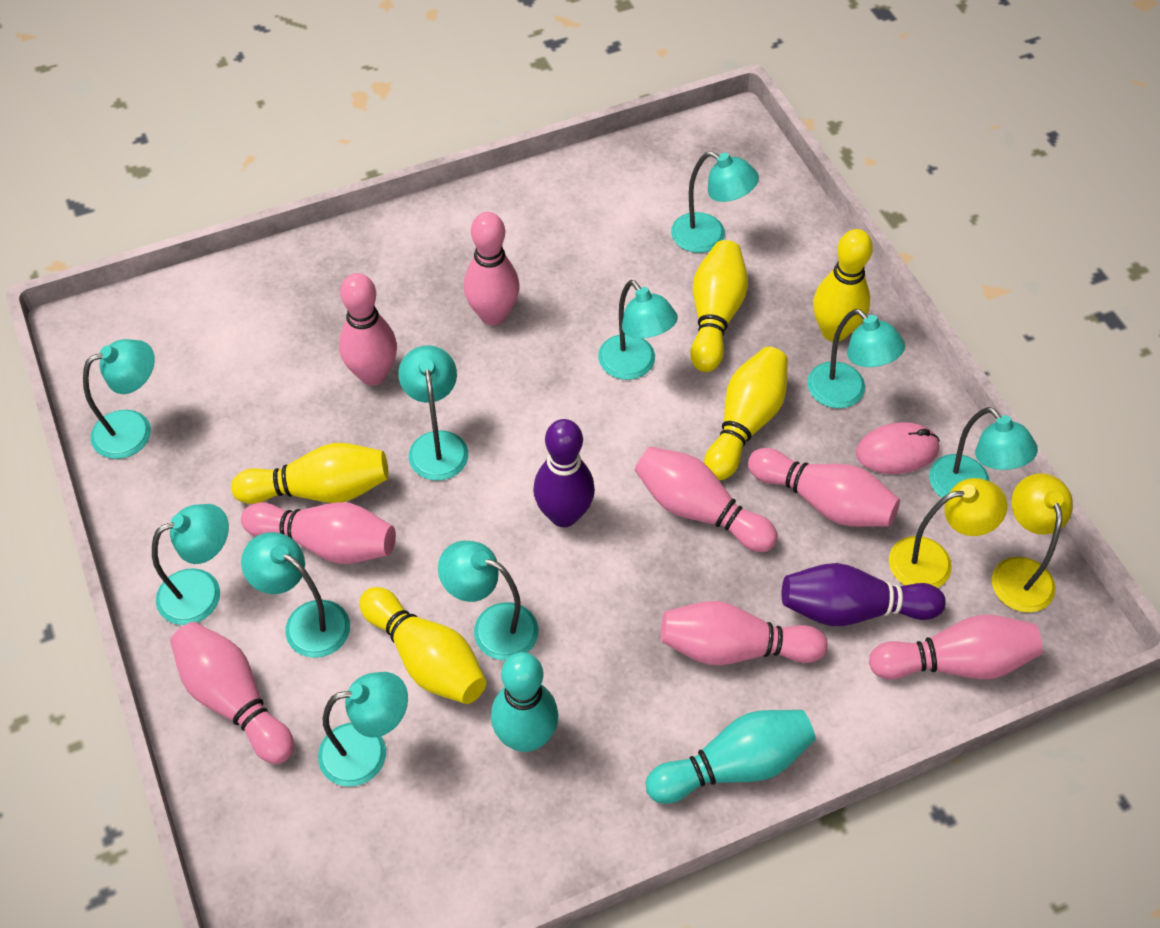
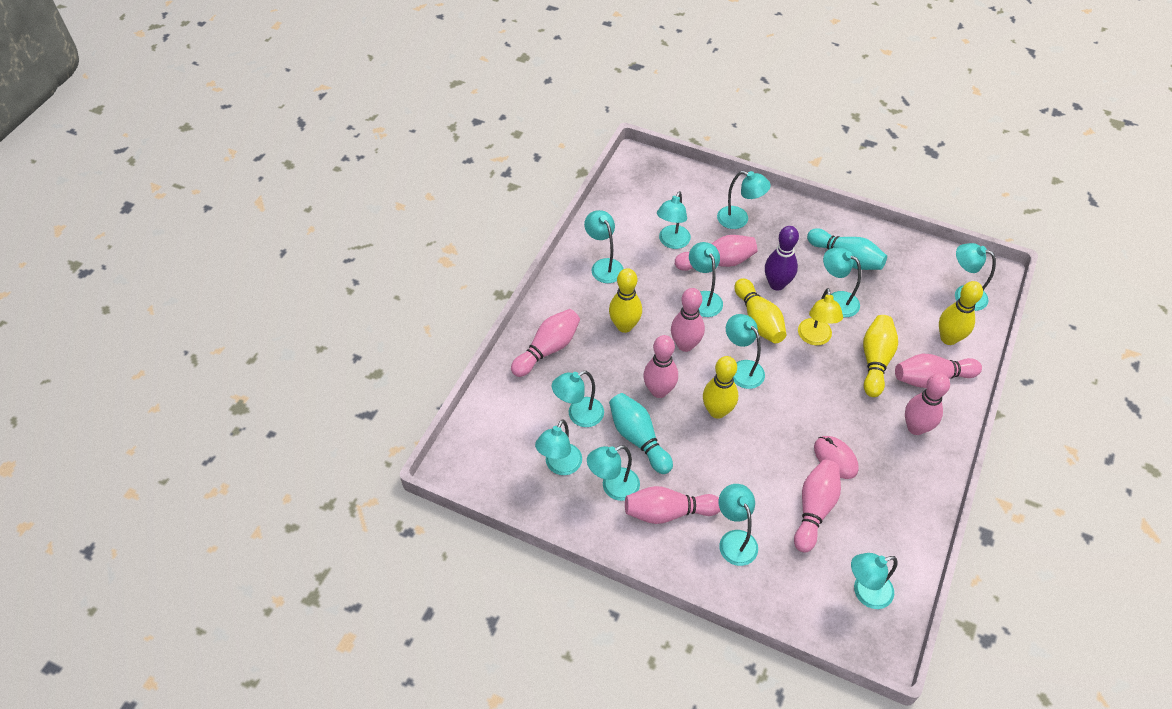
purple bowling pin: 2 -> 1
turquoise lamp: 10 -> 12
yellow lamp: 2 -> 1

